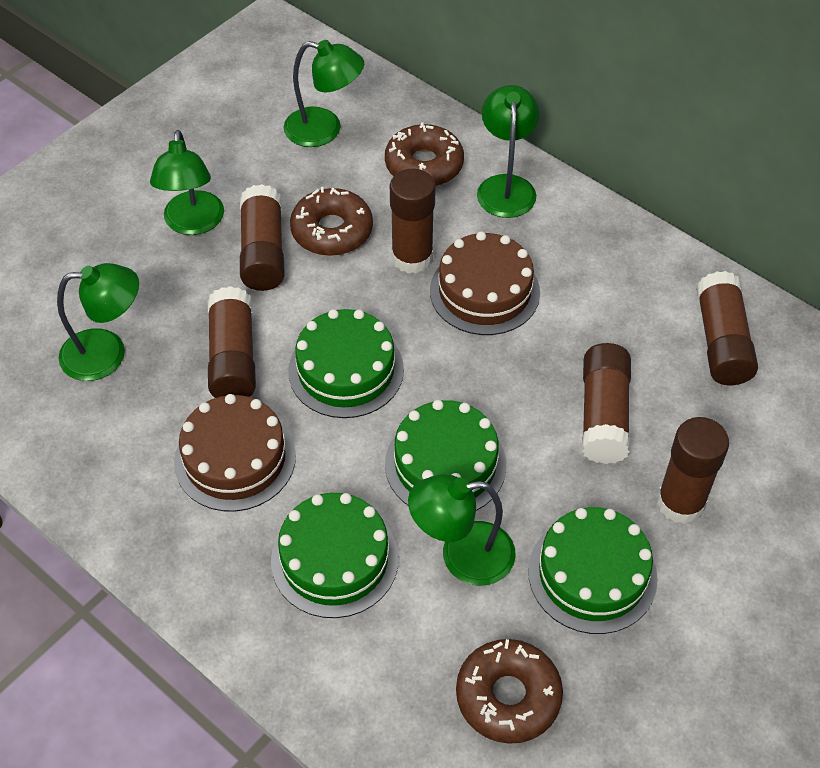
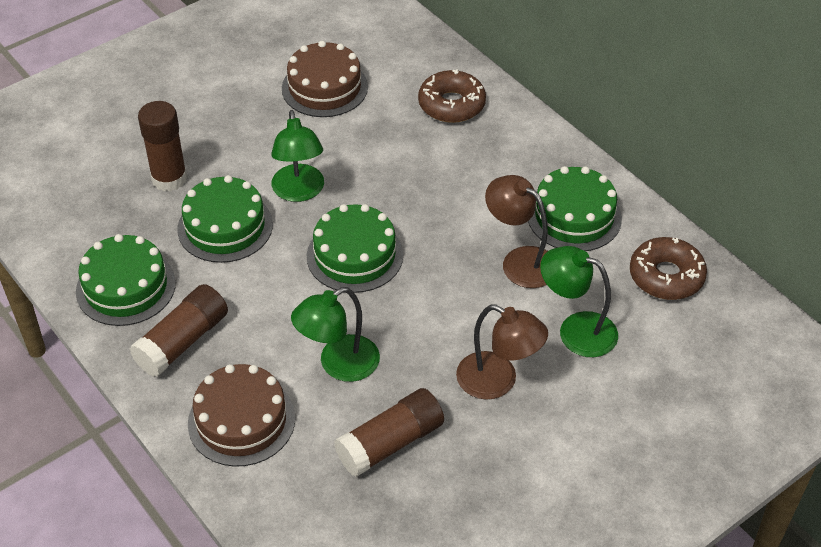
brown donut: 3 -> 2
brown glue stick: 6 -> 3
brown lamp: 0 -> 2
green lamp: 5 -> 3

